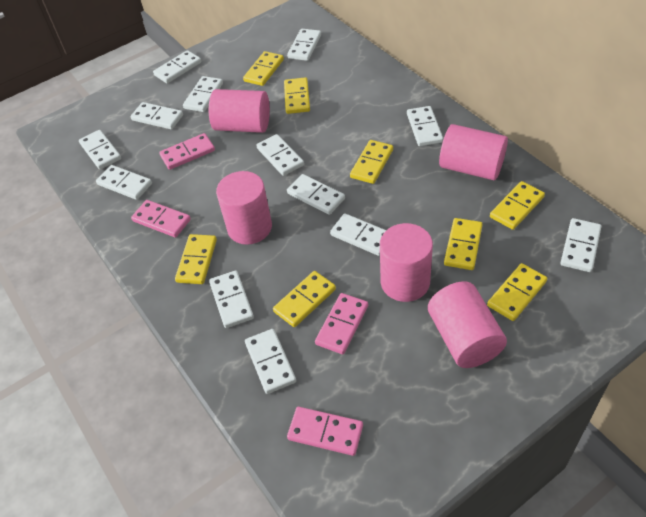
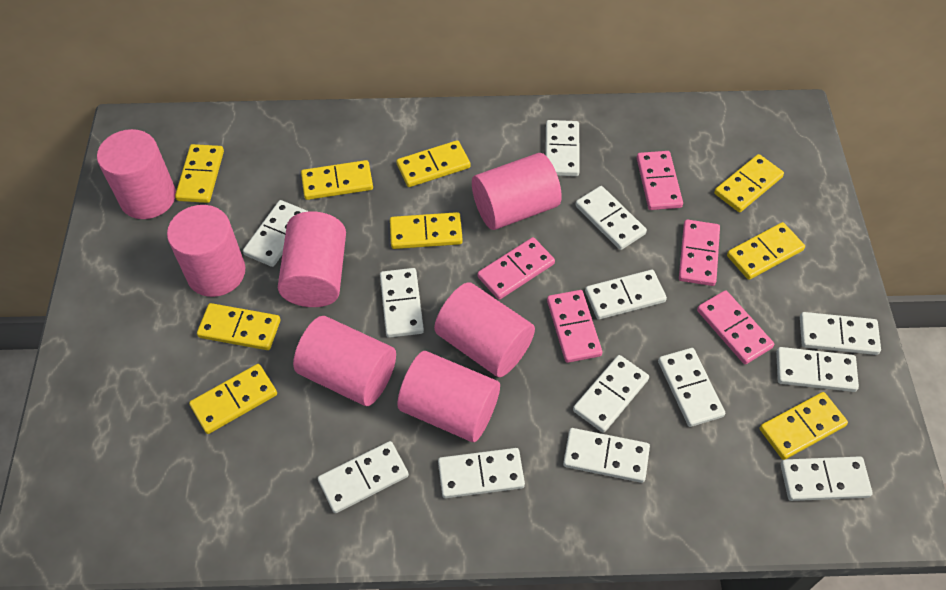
pink cylinder: 5 -> 7
pink domino: 4 -> 5
yellow domino: 8 -> 9

